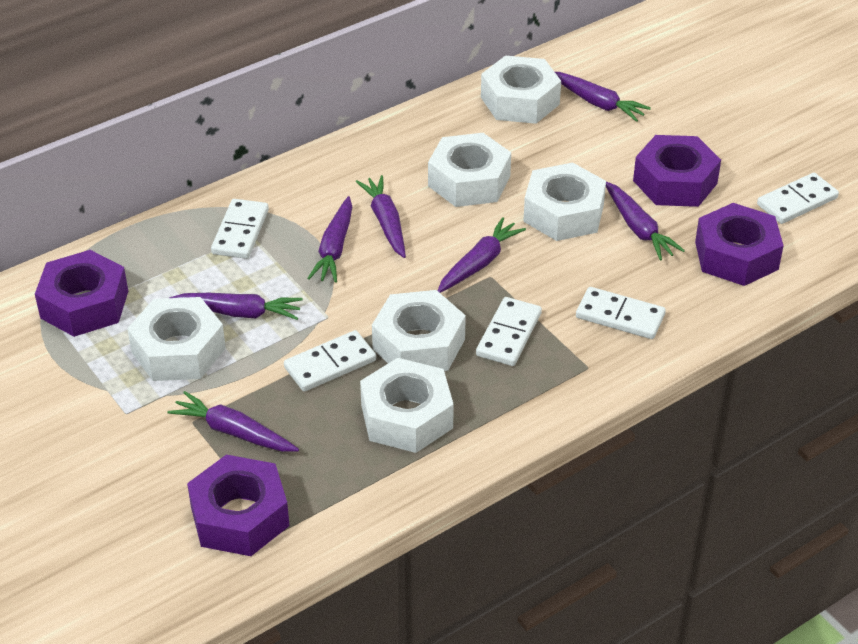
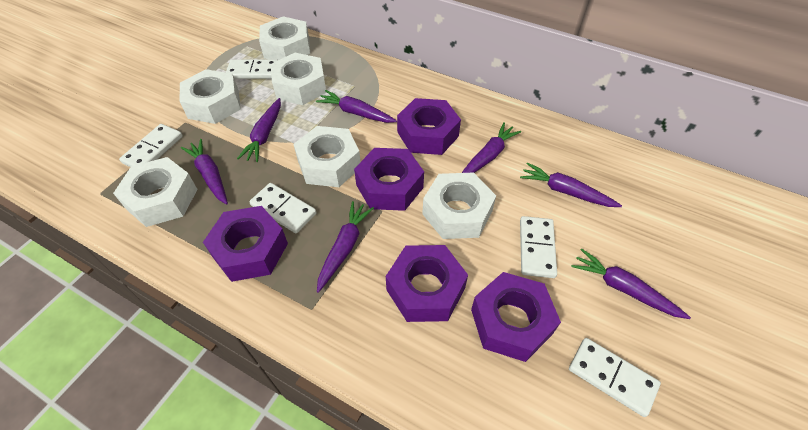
purple nut: 4 -> 5

